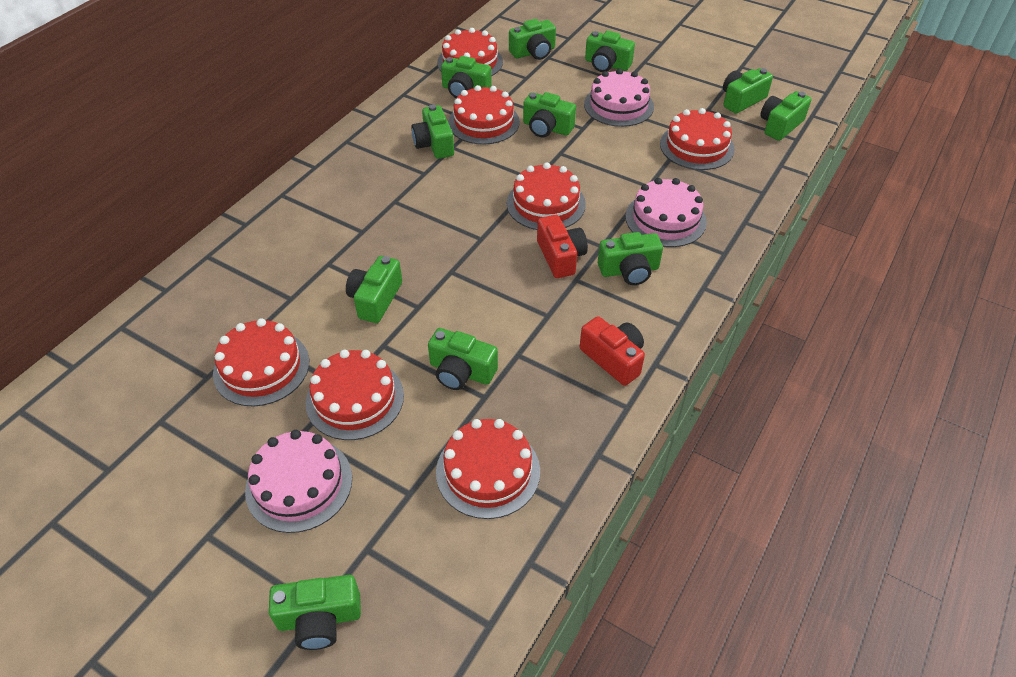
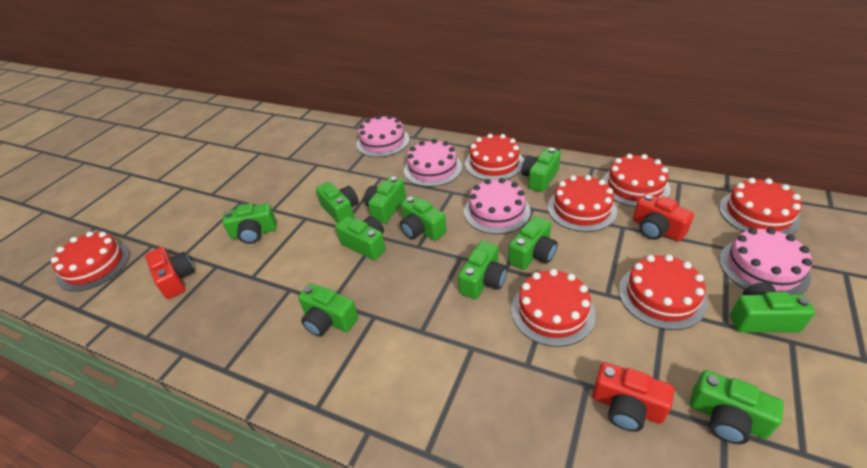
pink cake: 3 -> 4
red camera: 2 -> 3

